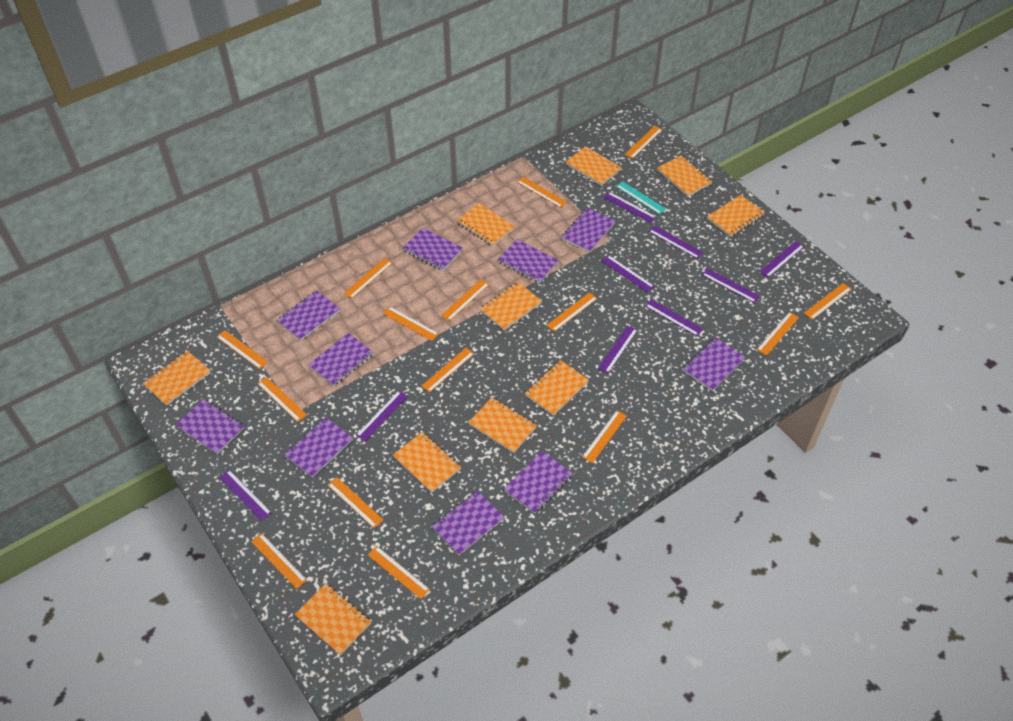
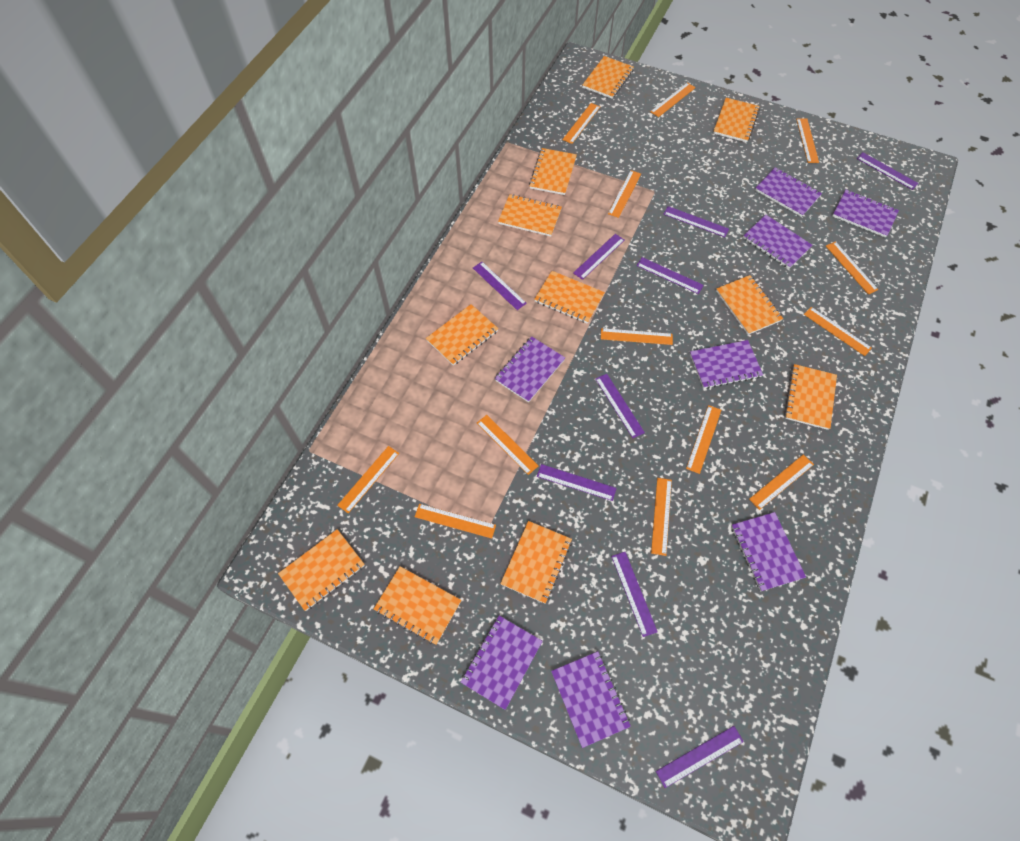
orange notebook: 10 -> 11
orange ruler: 15 -> 13
purple notebook: 10 -> 8
turquoise ruler: 1 -> 0

